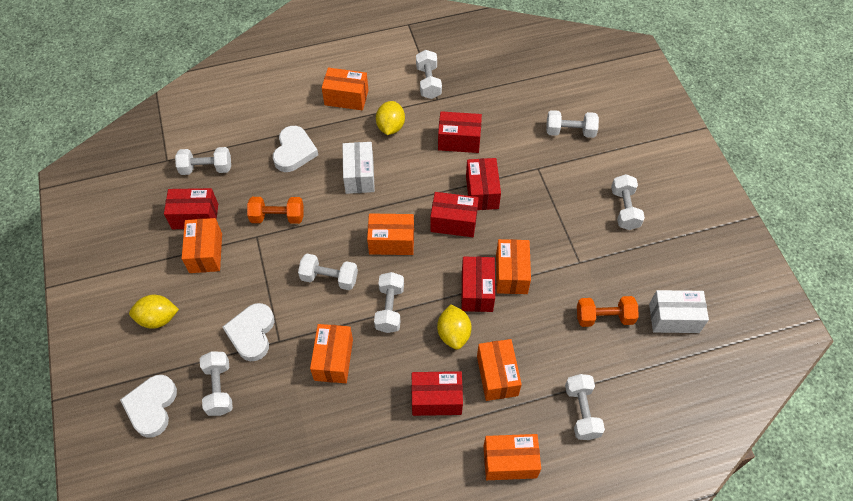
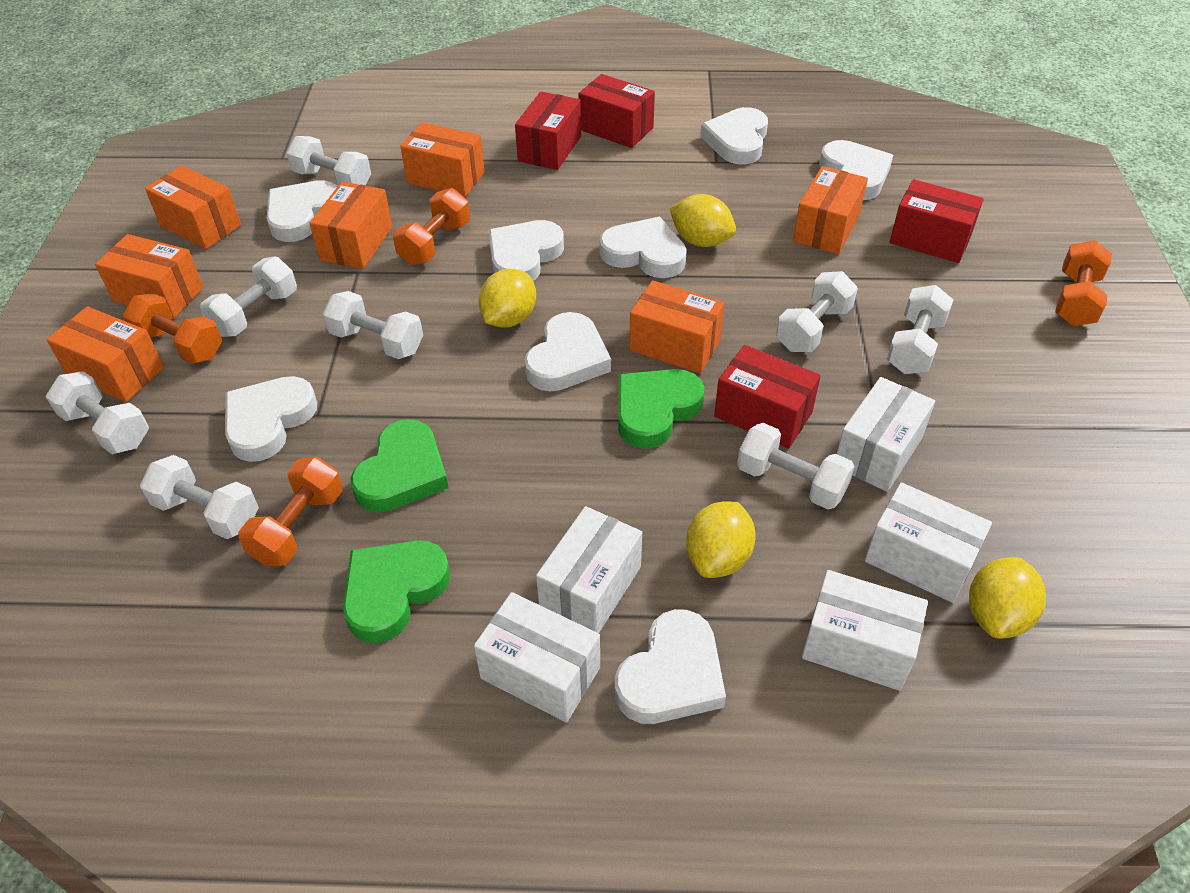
green heart: 0 -> 3
orange dumbbell: 2 -> 4
red box: 6 -> 4
white box: 2 -> 5
white heart: 3 -> 8
yellow lemon: 3 -> 4

